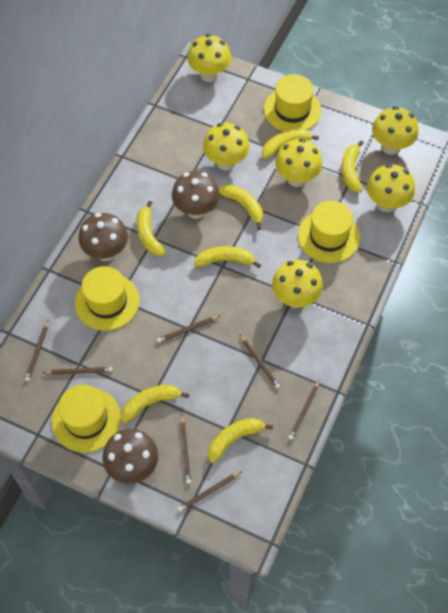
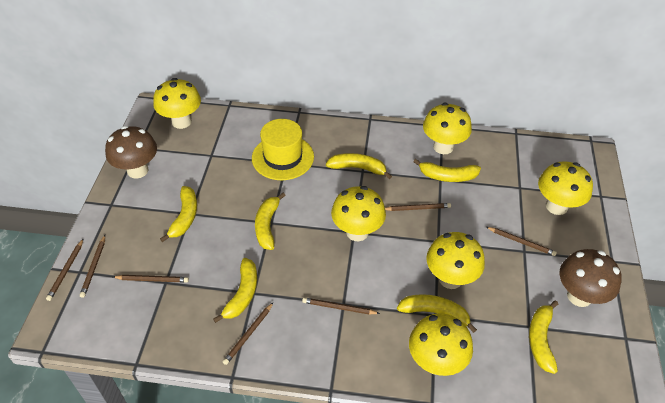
brown mushroom: 3 -> 2
yellow hat: 4 -> 1

